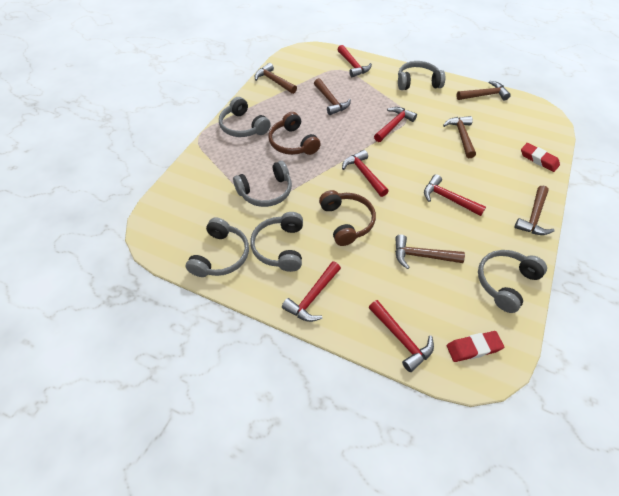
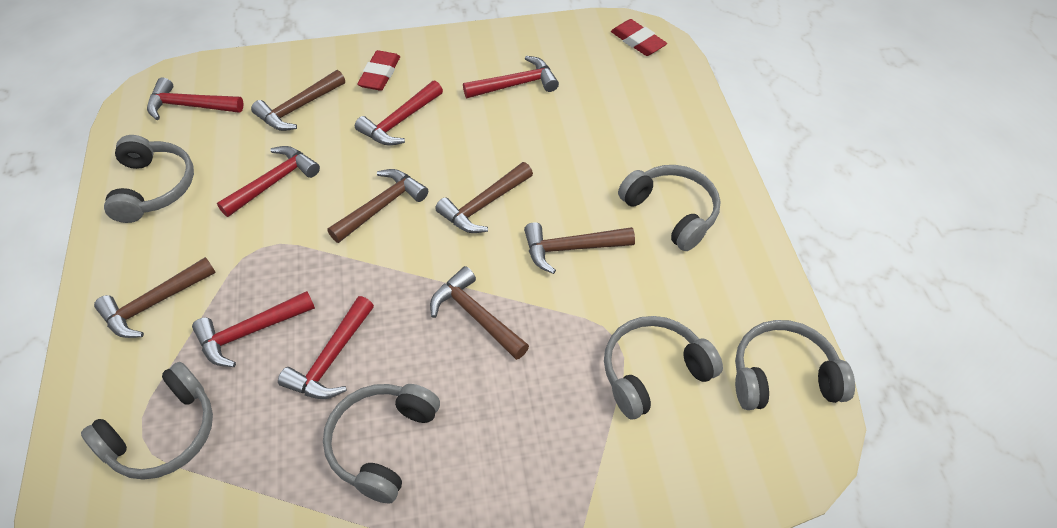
brown headphones: 2 -> 0

